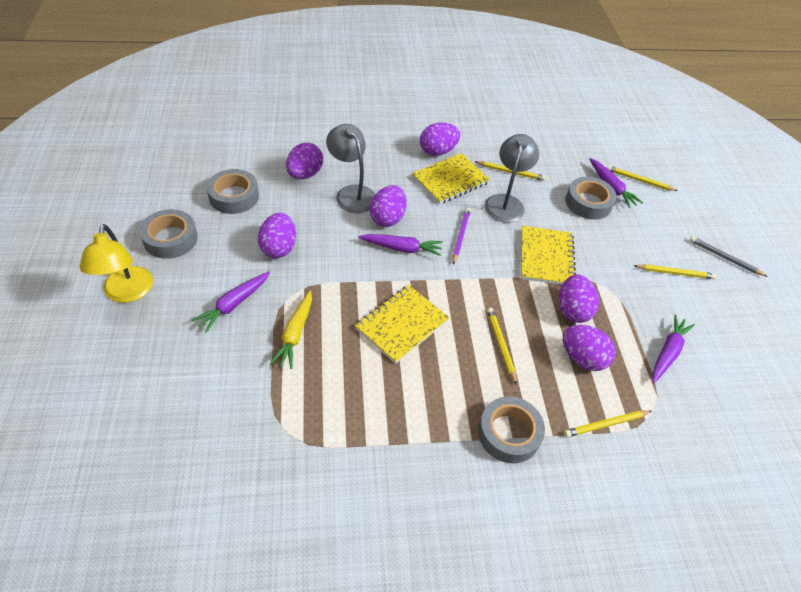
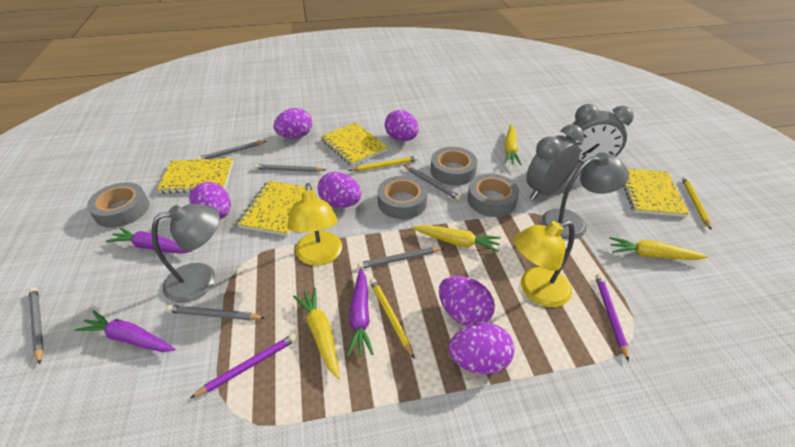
grey clock: 0 -> 2
grey pencil: 1 -> 6
purple carrot: 4 -> 3
purple pencil: 1 -> 2
yellow carrot: 1 -> 4
yellow lamp: 1 -> 2
yellow notebook: 3 -> 4
yellow pencil: 5 -> 3

